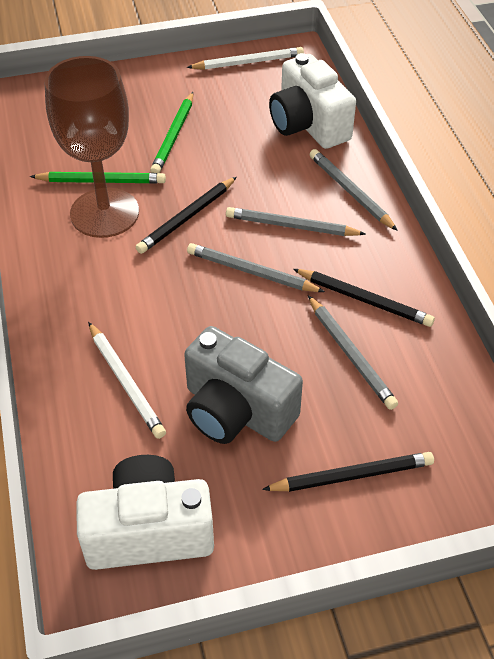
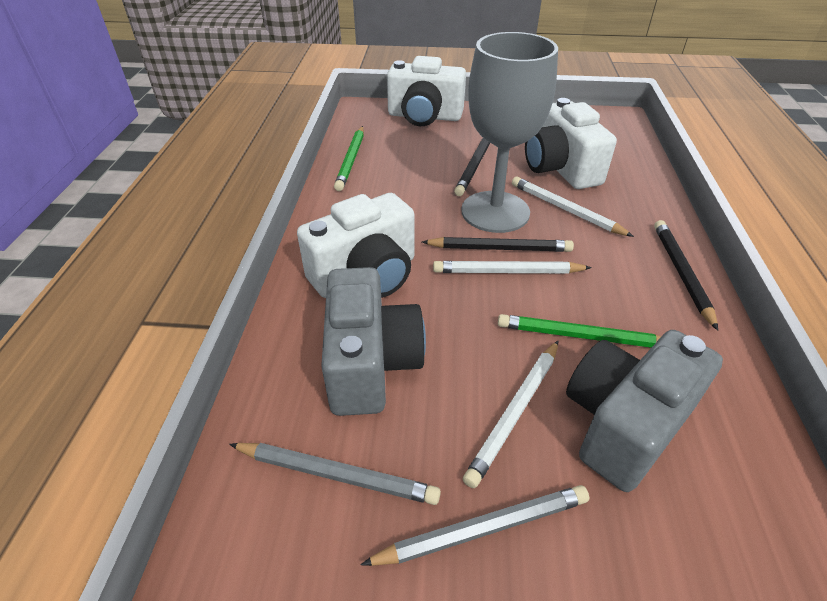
brown goblet: 1 -> 0
grey camera: 1 -> 2
grey goblet: 0 -> 1
grey pencil: 4 -> 2
white camera: 2 -> 3
white pencil: 2 -> 3

